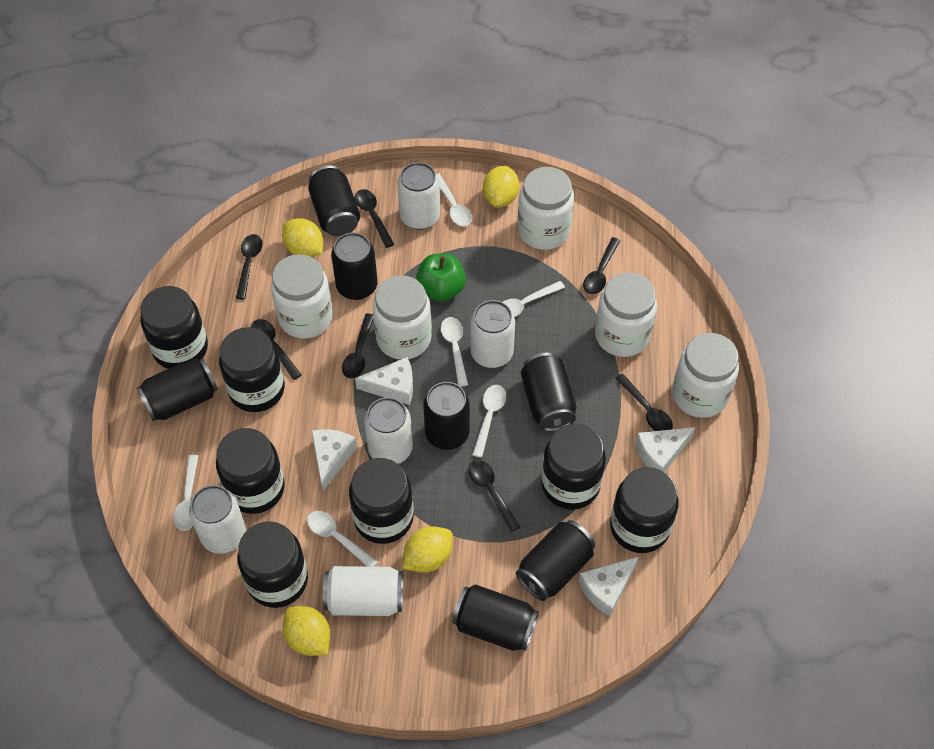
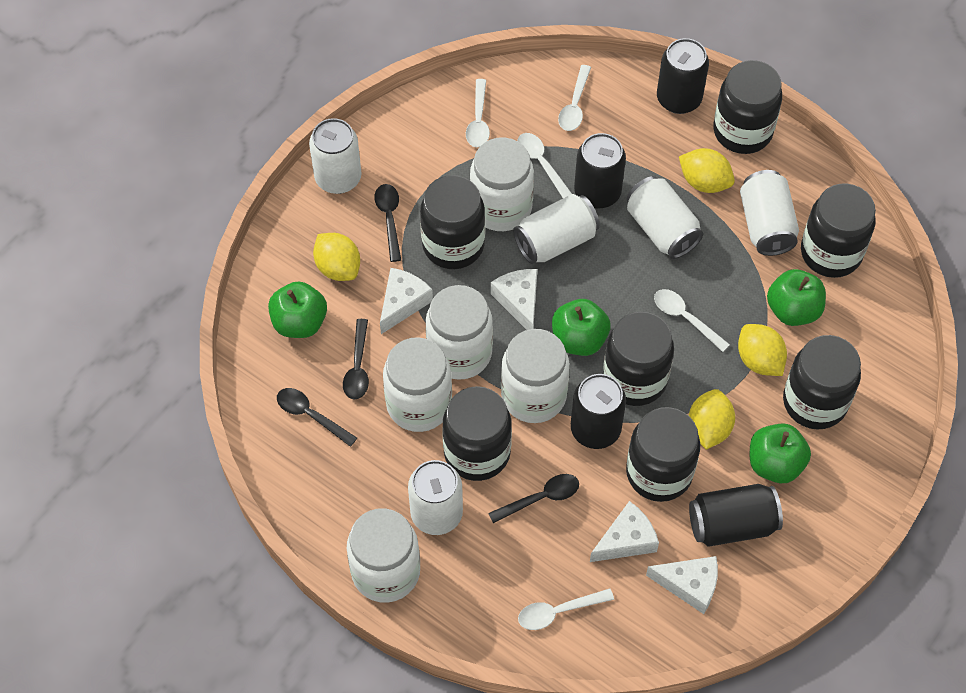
black can: 7 -> 4
black spoon: 7 -> 4
green apple: 1 -> 4
white spoon: 6 -> 5

